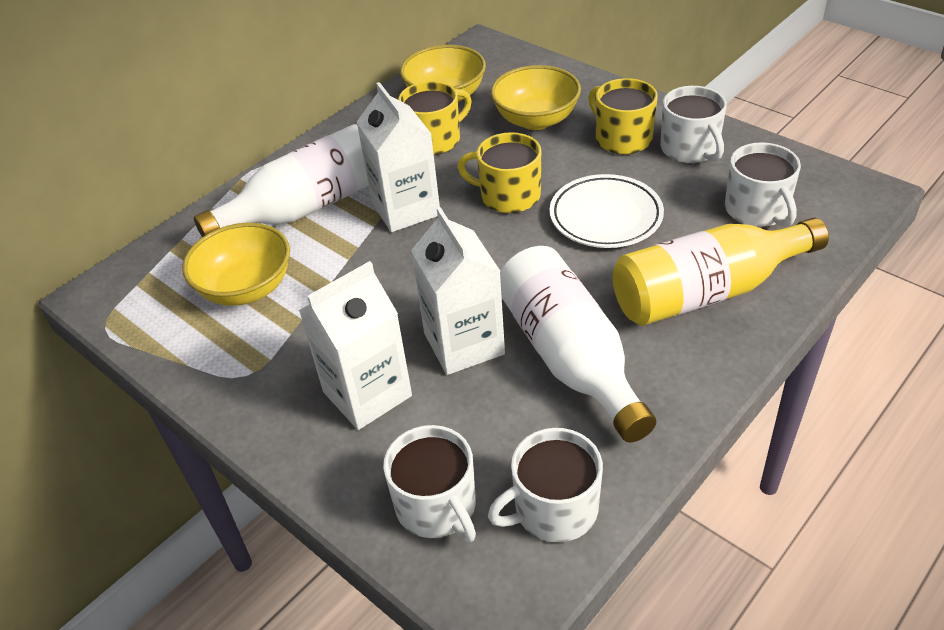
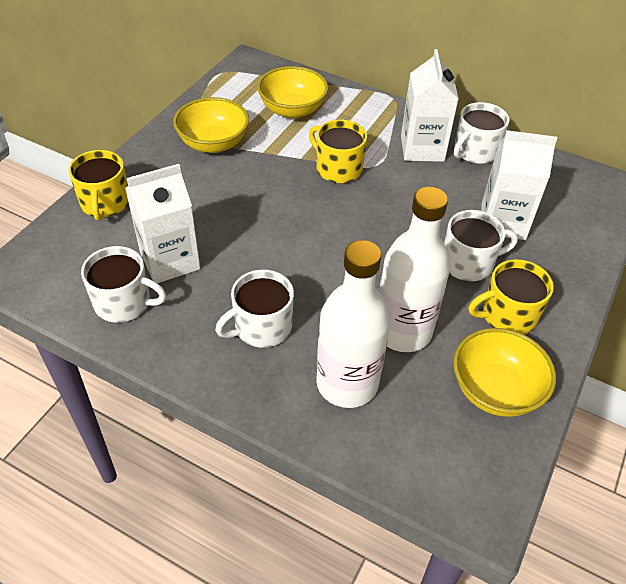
white plate: 1 -> 0
yellow bottle: 1 -> 0

